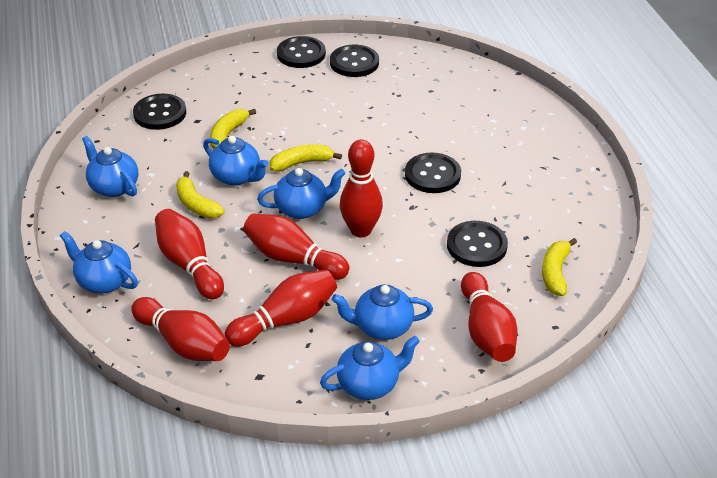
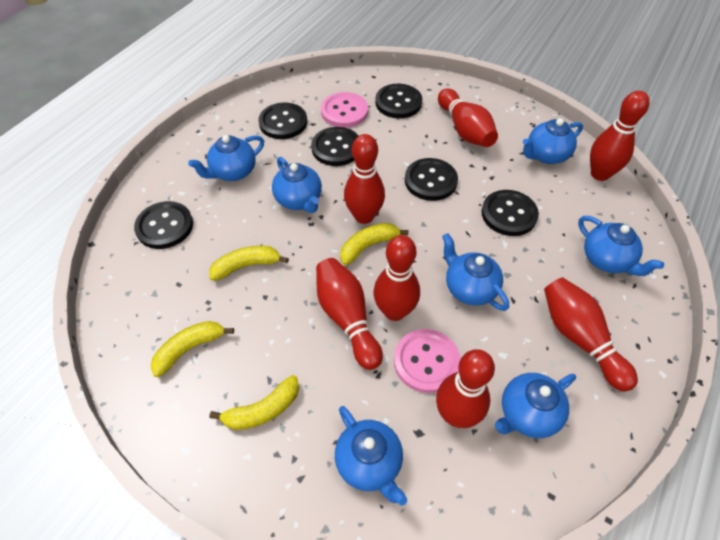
black button: 5 -> 6
blue teapot: 6 -> 7
pink button: 0 -> 2
red bowling pin: 6 -> 7

